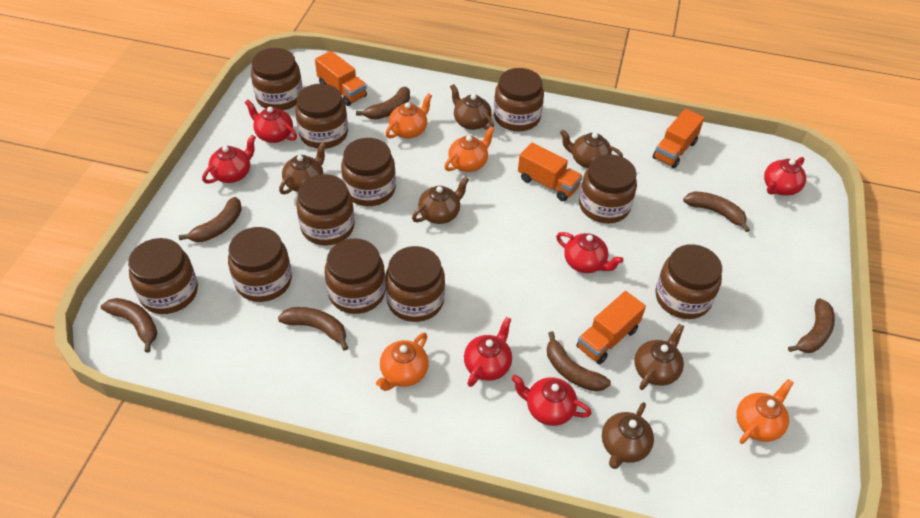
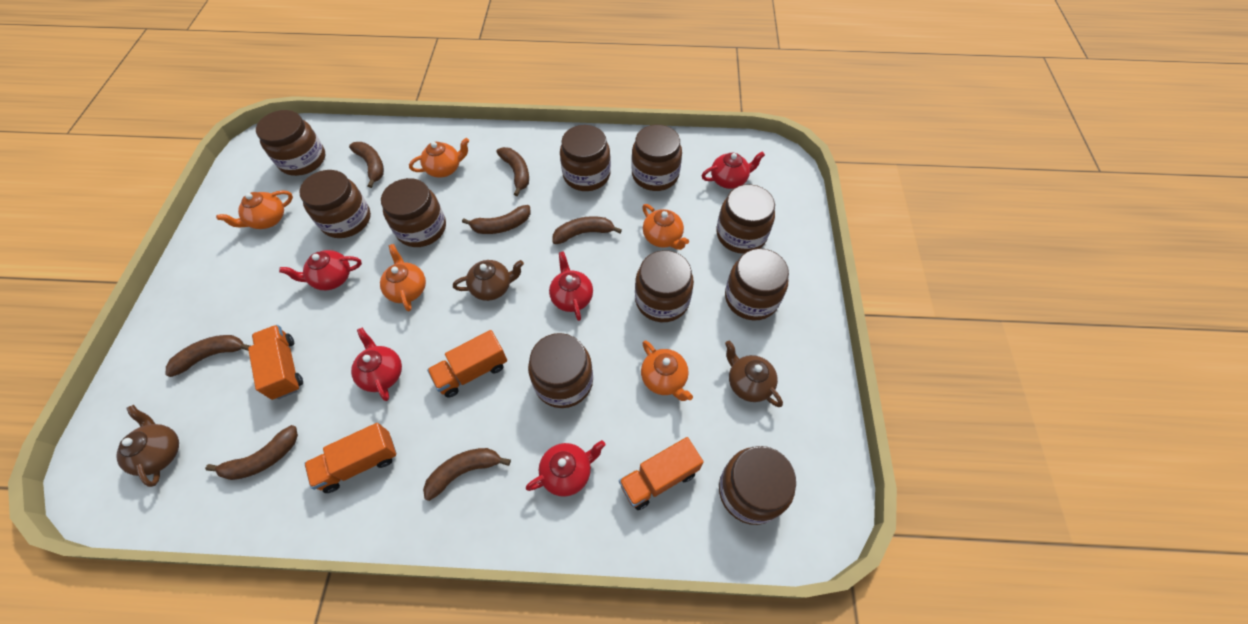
brown jar: 11 -> 10
brown teapot: 6 -> 3
orange teapot: 4 -> 5
red teapot: 6 -> 5

